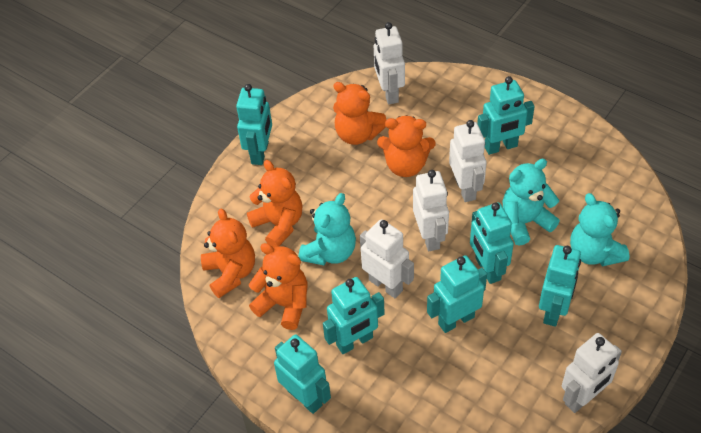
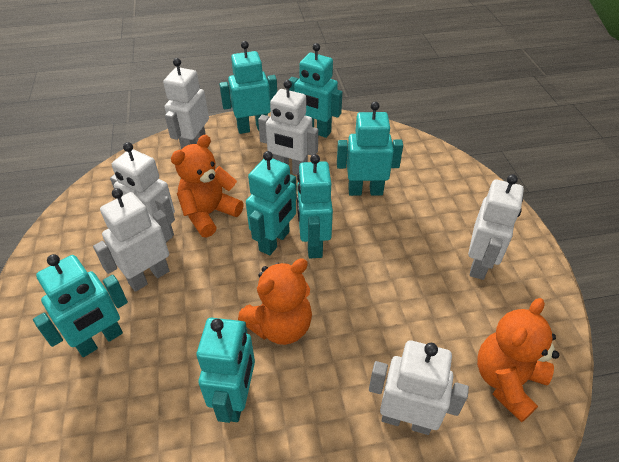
orange teddy bear: 5 -> 3
turquoise teddy bear: 3 -> 0
white robot: 5 -> 6

